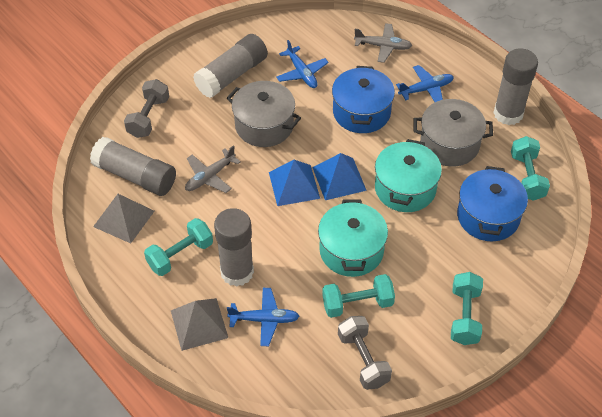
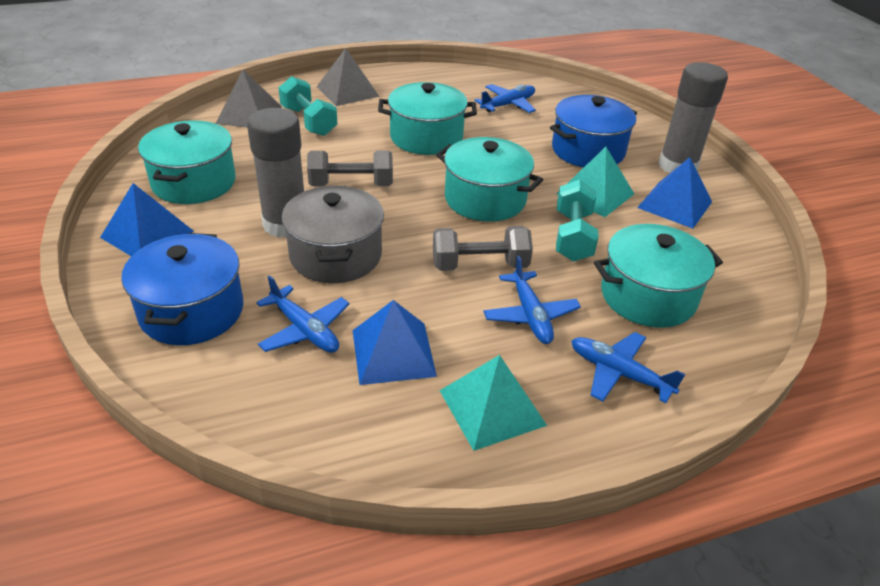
blue plane: 3 -> 4
blue pyramid: 2 -> 3
grey glue stick: 4 -> 2
grey plane: 2 -> 0
grey pot: 2 -> 1
turquoise dumbbell: 4 -> 2
turquoise pot: 2 -> 4
turquoise pyramid: 0 -> 2

